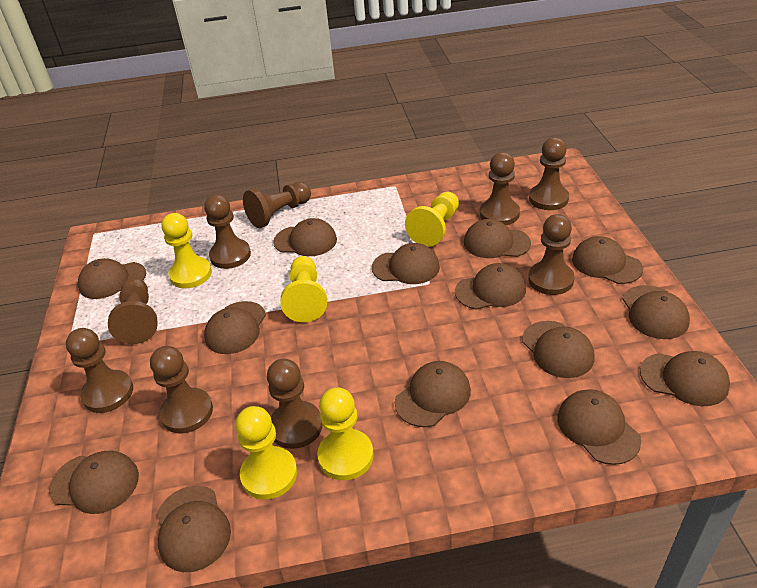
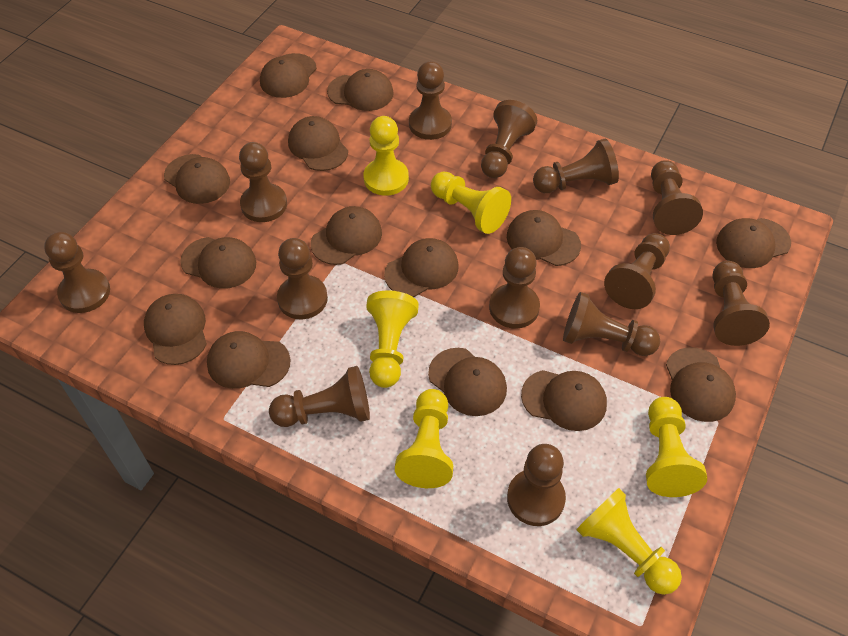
brown pawn: 9 -> 13
yellow pawn: 5 -> 6

